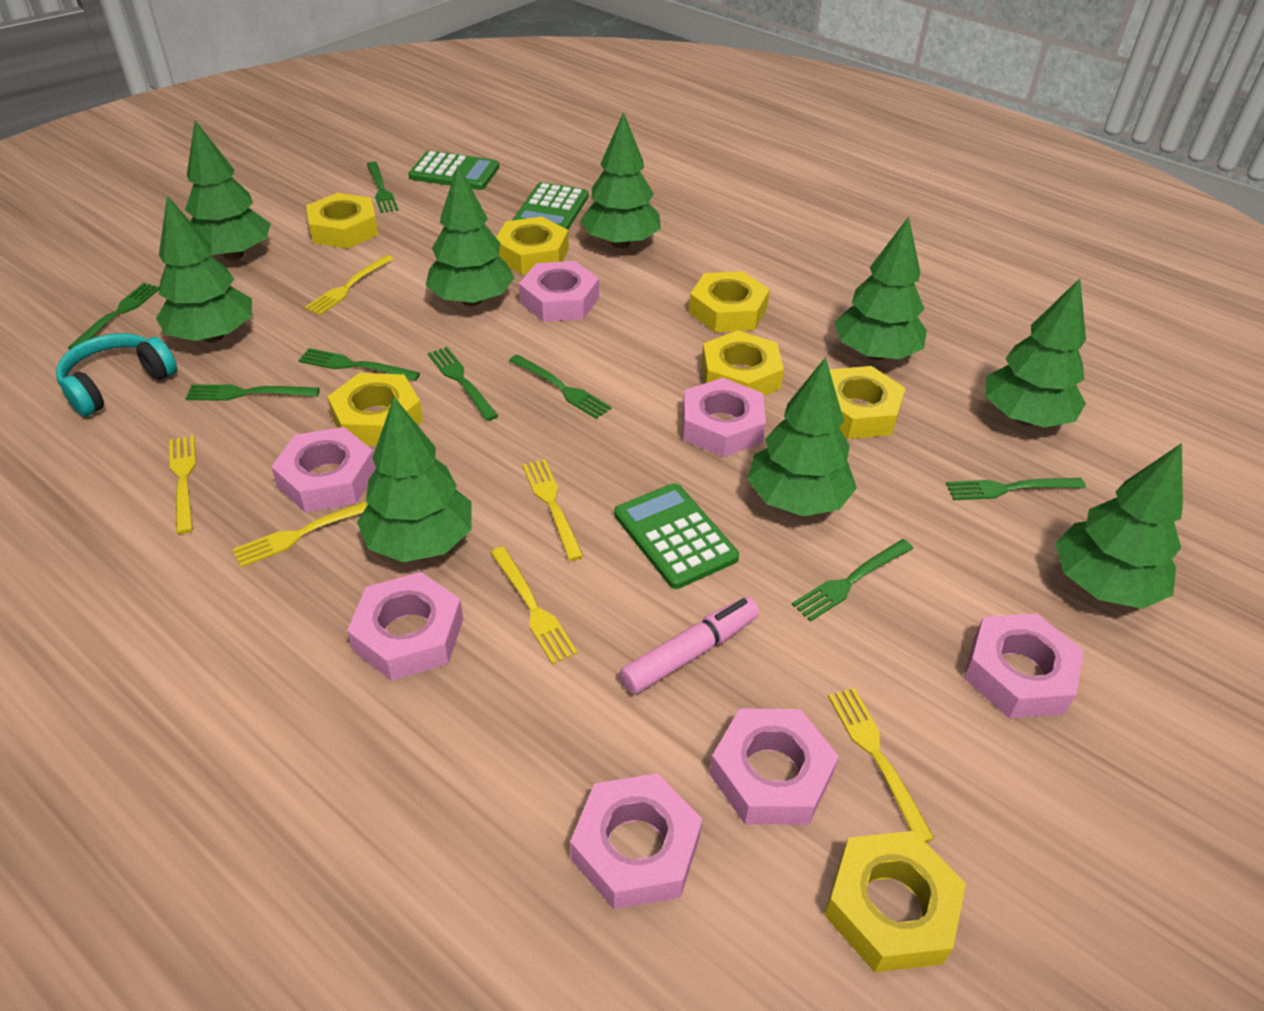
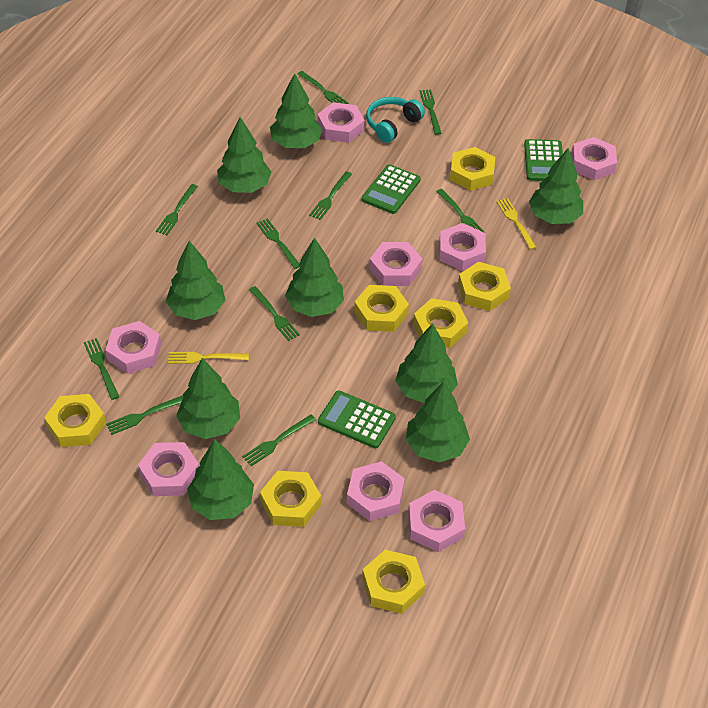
green fork: 8 -> 10
pink marker: 1 -> 0
pink nut: 7 -> 8
yellow fork: 6 -> 2

